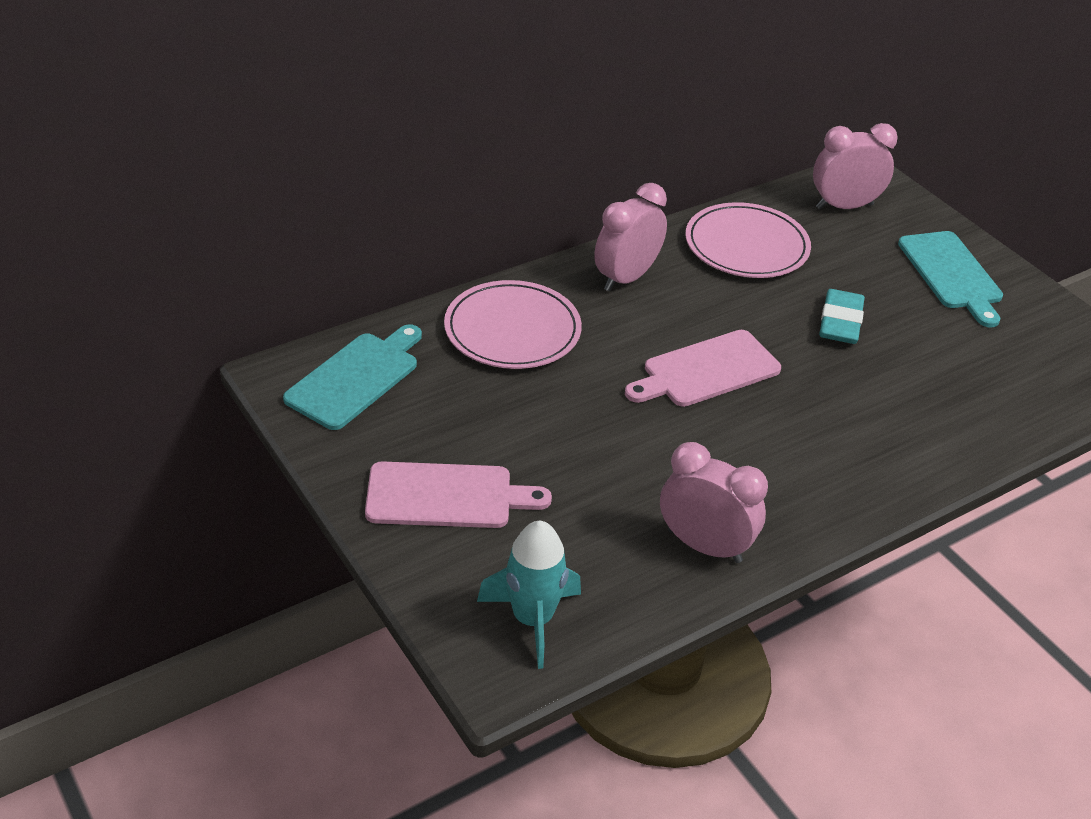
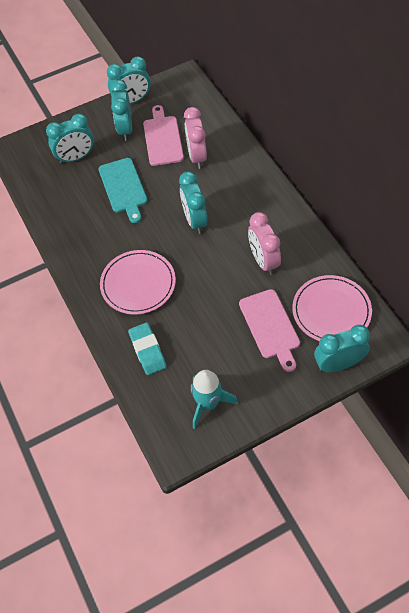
pink clock: 3 -> 2
turquoise clock: 0 -> 5
turquoise cutting board: 2 -> 1

